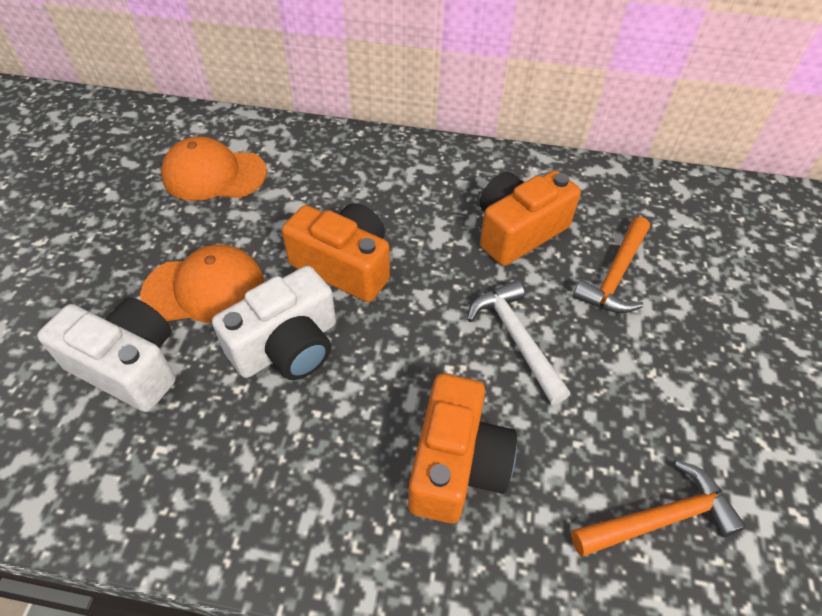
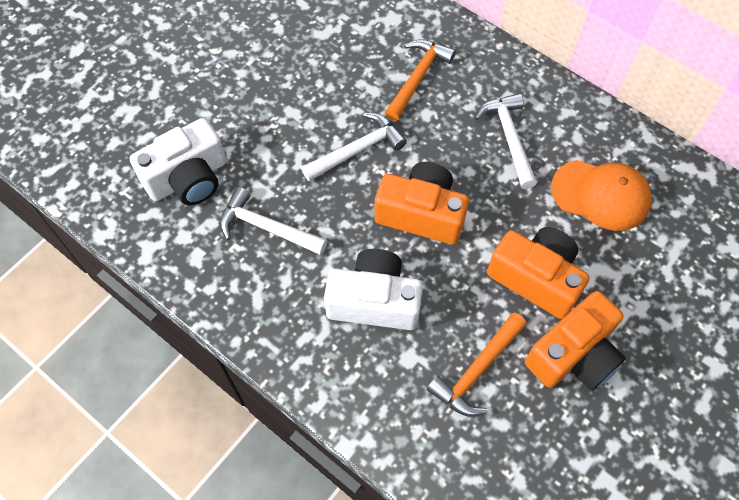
orange cap: 2 -> 1
white hammer: 1 -> 3

